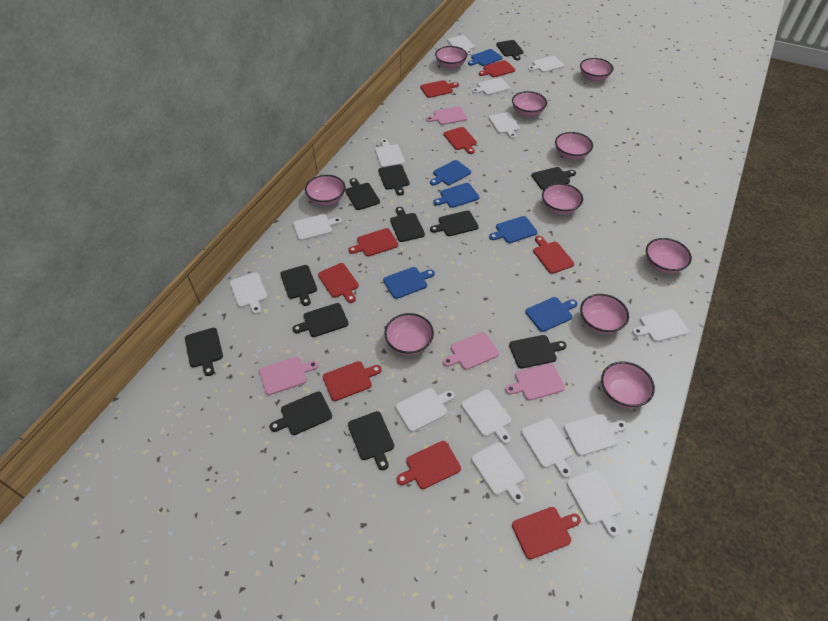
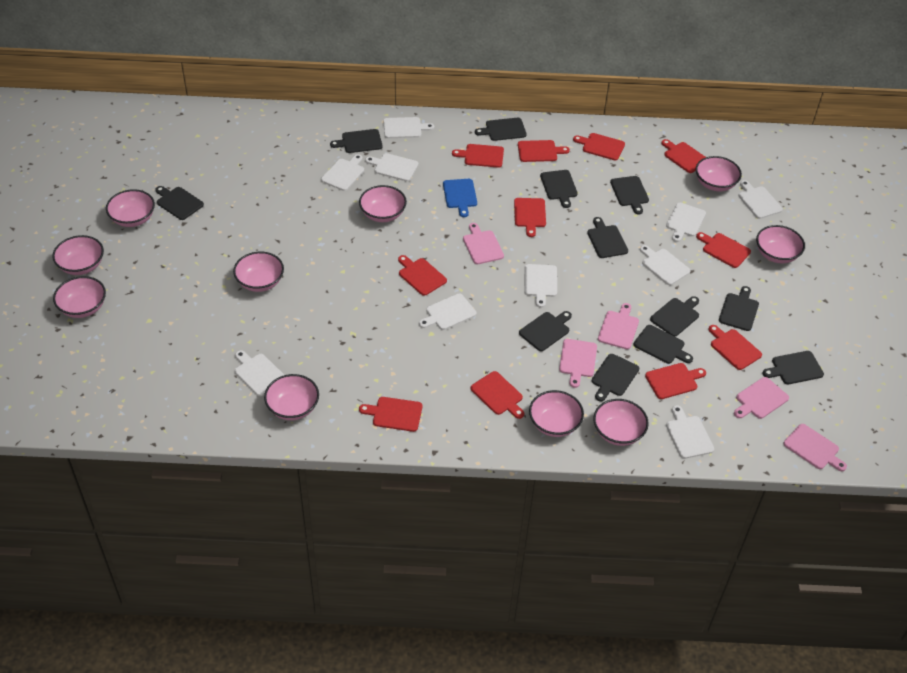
blue cutting board: 6 -> 1
pink cutting board: 4 -> 5
red cutting board: 9 -> 11
white cutting board: 14 -> 10

